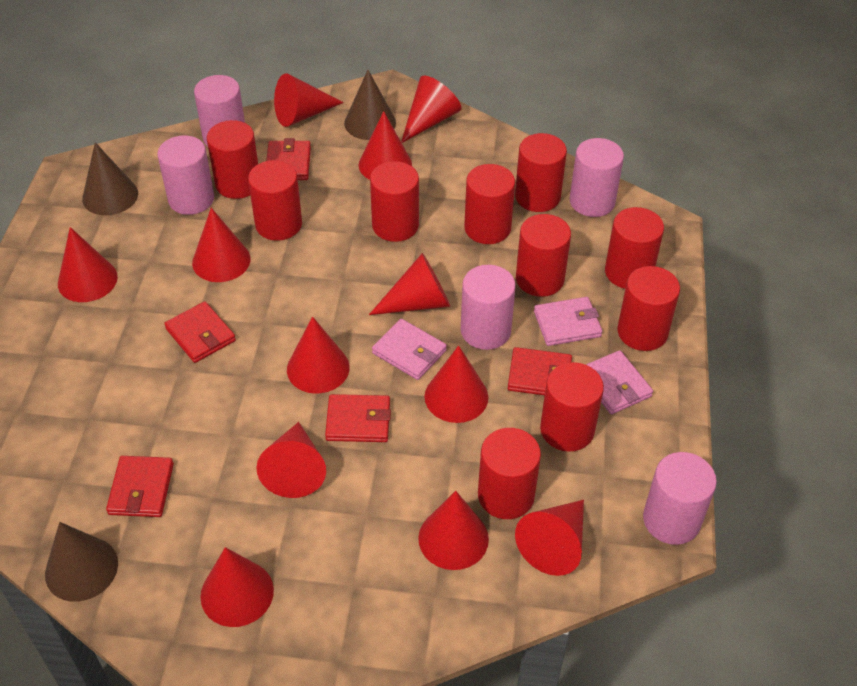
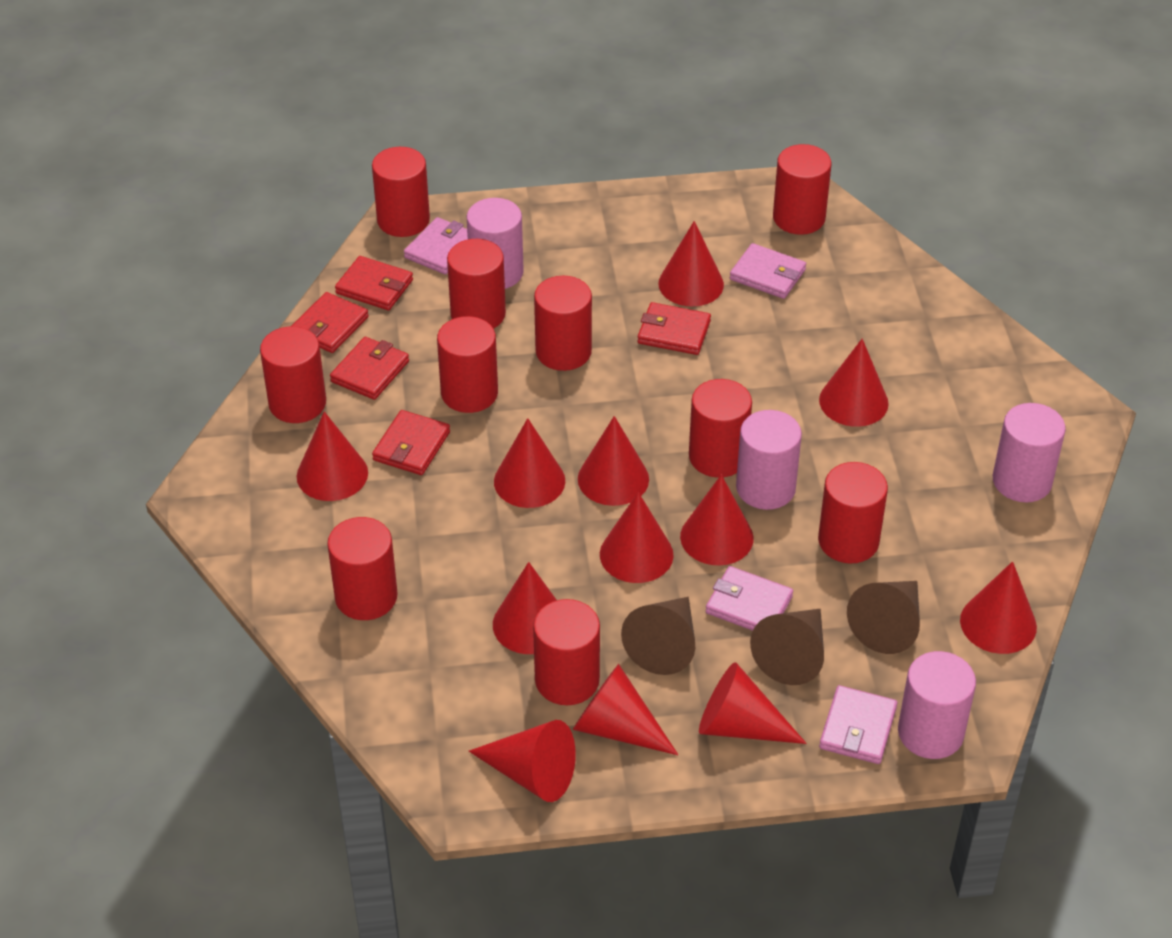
pink cylinder: 5 -> 4
pink wallet: 3 -> 4

